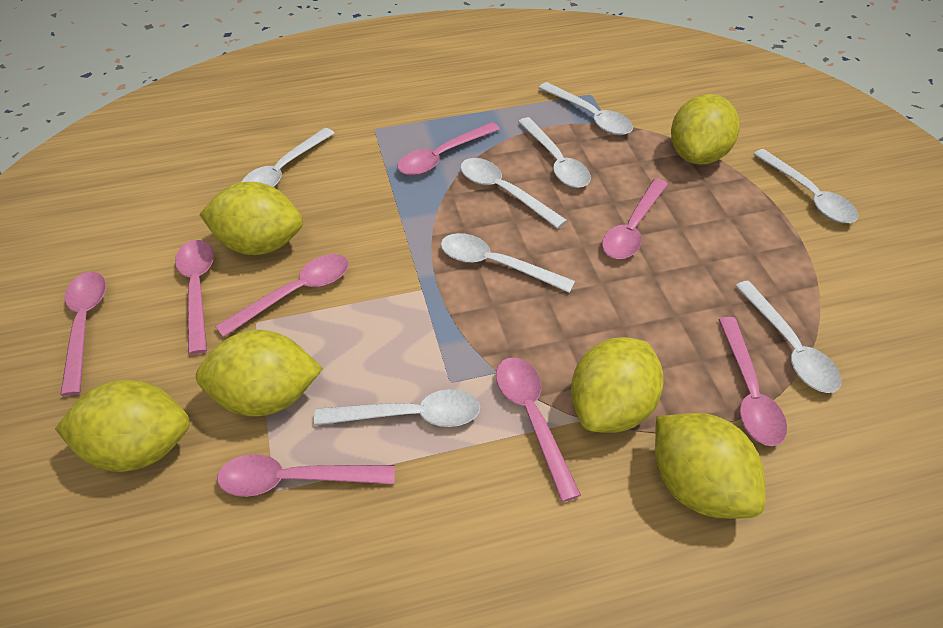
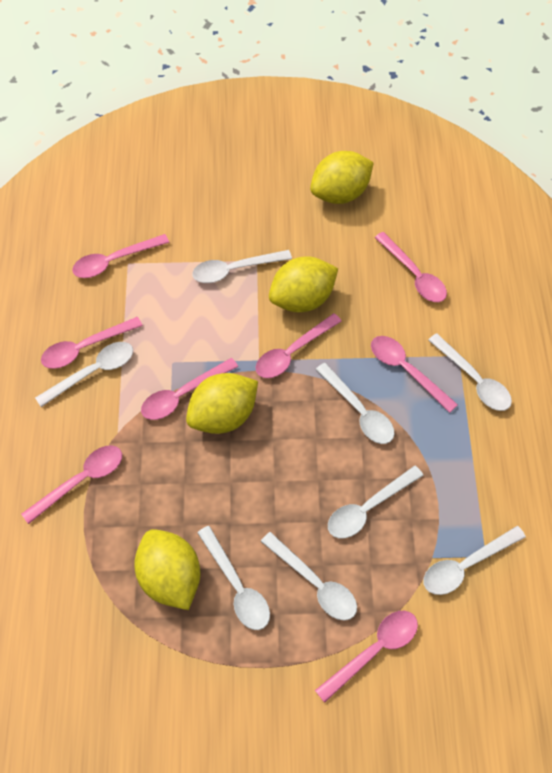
yellow lemon: 6 -> 4

